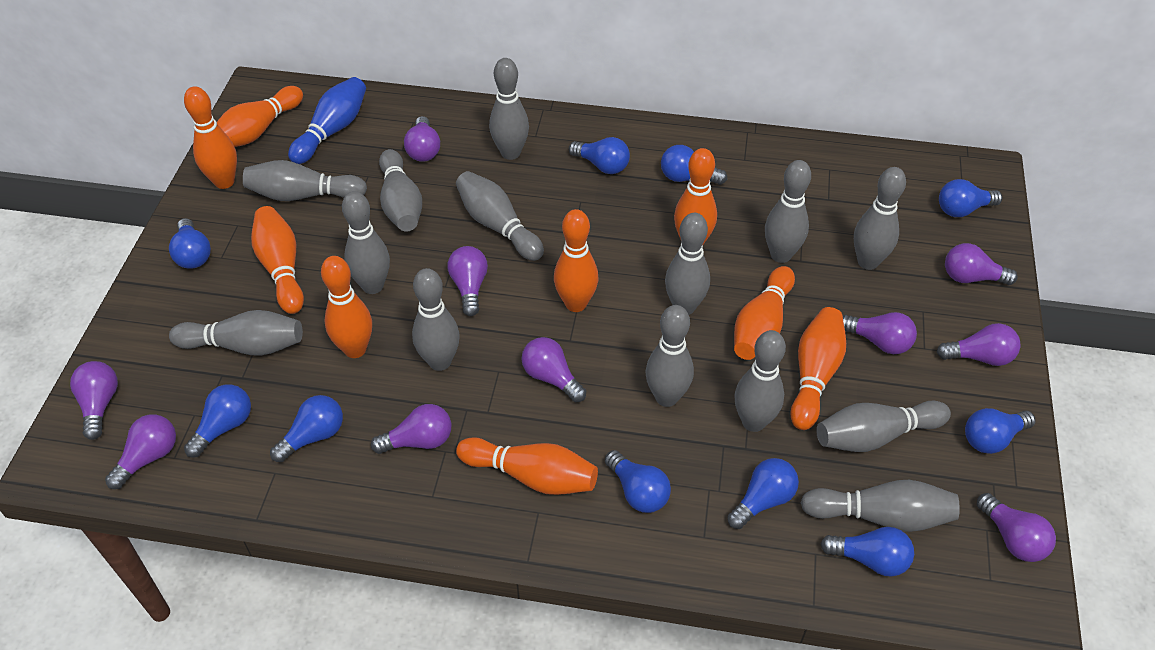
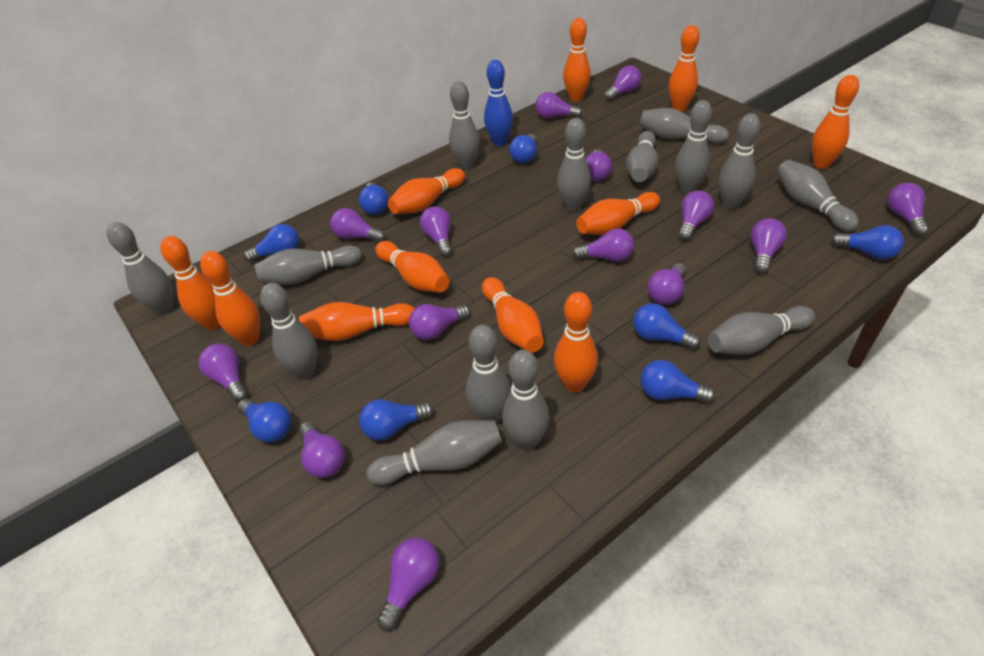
blue light bulb: 10 -> 8
orange bowling pin: 9 -> 11
purple light bulb: 10 -> 14

